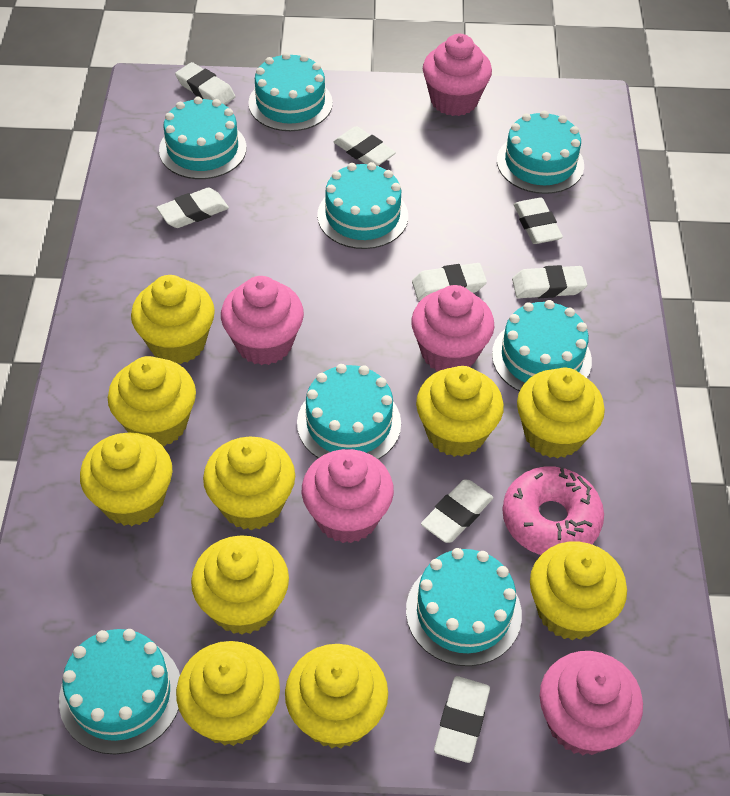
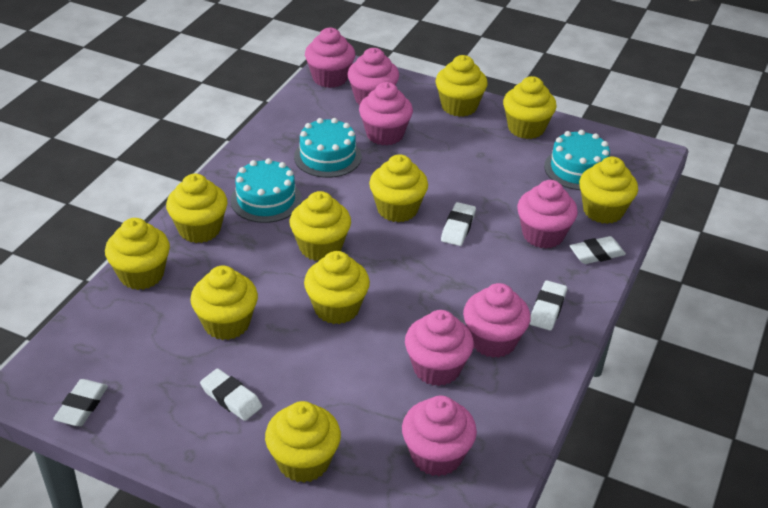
pink cupcake: 5 -> 7
pink donut: 1 -> 0
turquoise cake: 8 -> 3
white eraser: 8 -> 5

